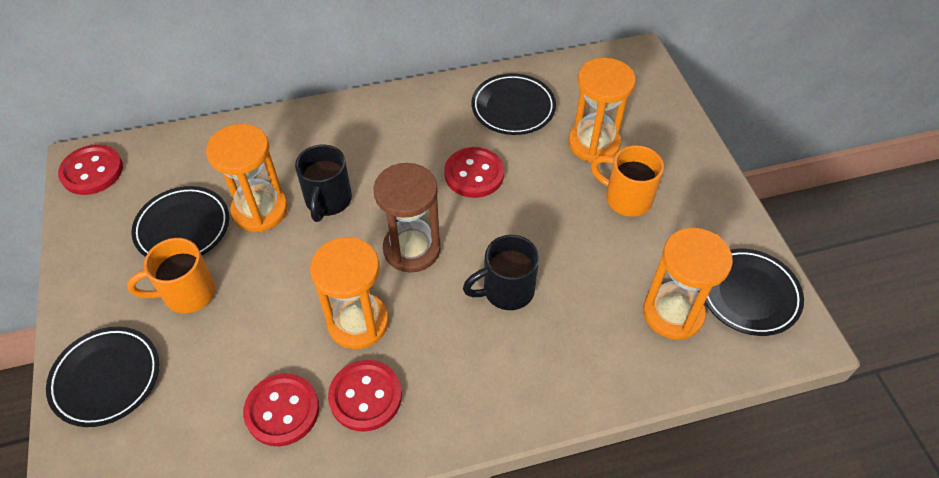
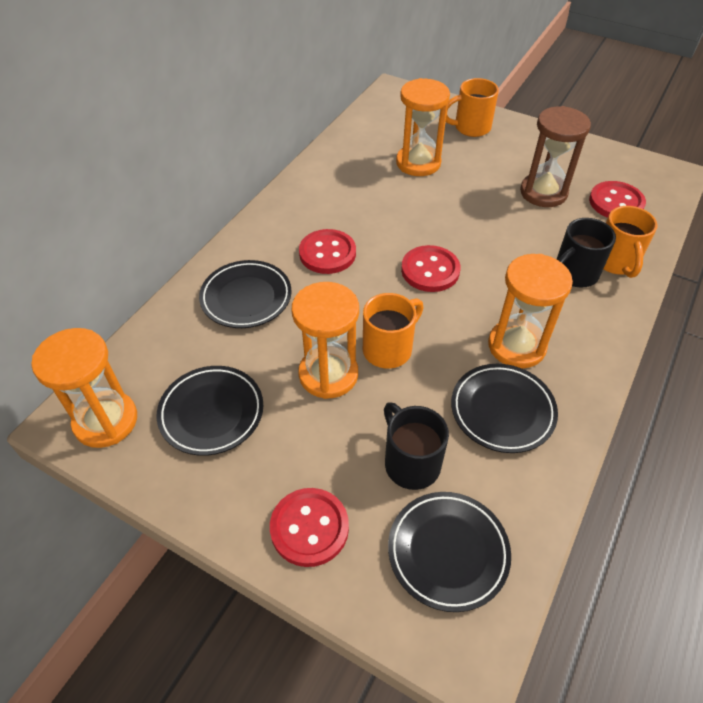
orange mug: 2 -> 3

